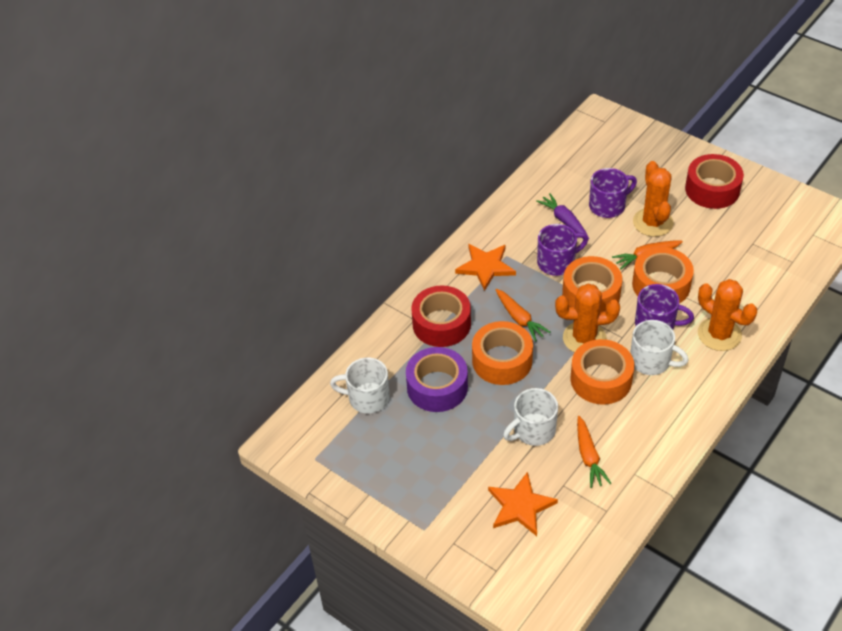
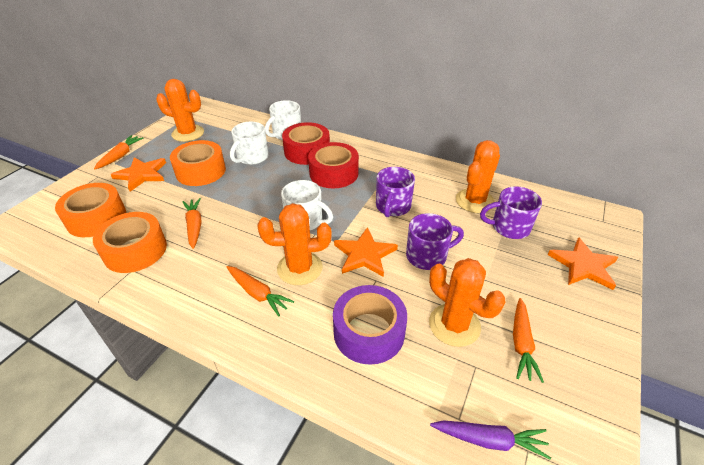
orange cactus: 3 -> 4
orange carrot: 3 -> 4
orange star: 2 -> 3
orange tape: 4 -> 3

